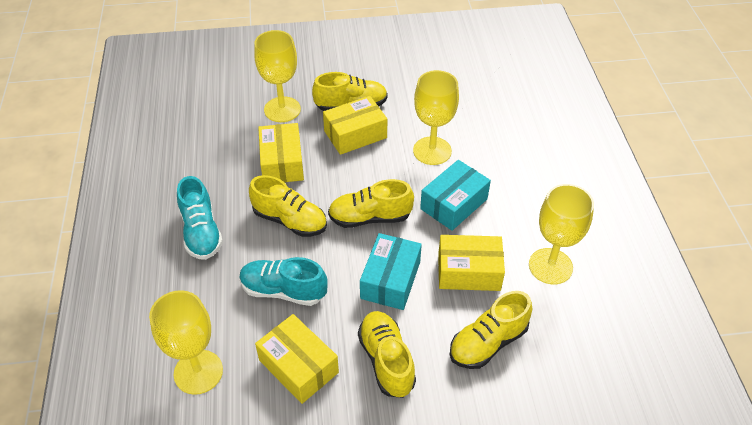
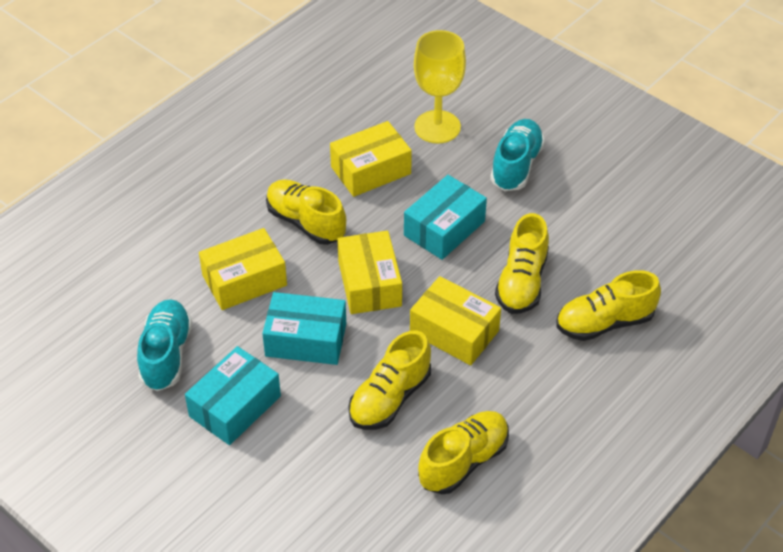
turquoise box: 2 -> 3
yellow goblet: 4 -> 1

